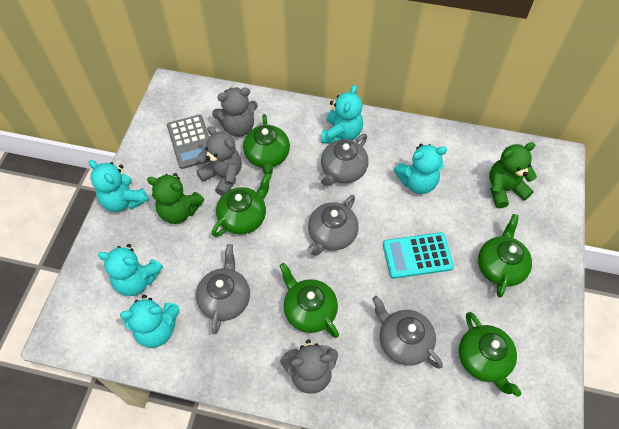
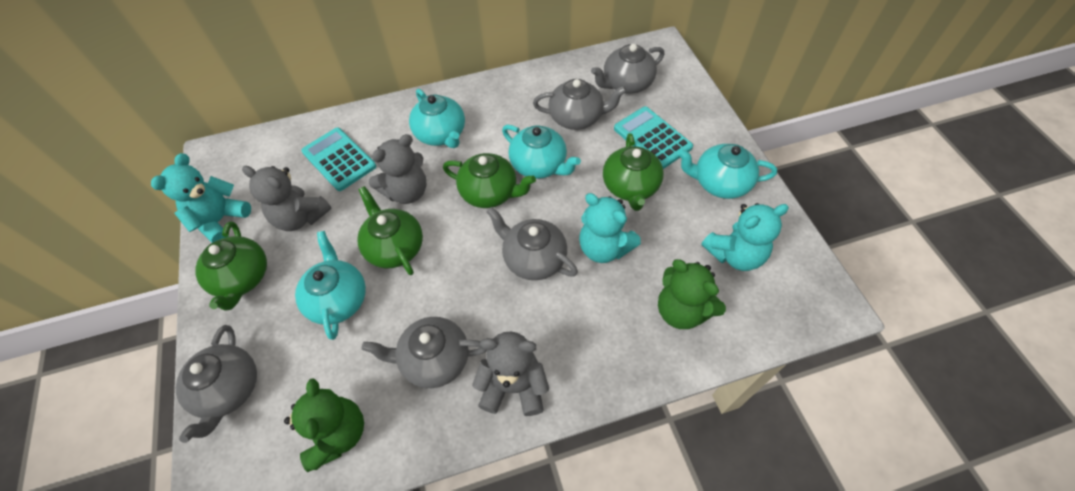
green teapot: 5 -> 4
grey calculator: 1 -> 0
grey teapot: 4 -> 5
turquoise calculator: 1 -> 2
turquoise teapot: 0 -> 4
turquoise teddy bear: 5 -> 3

